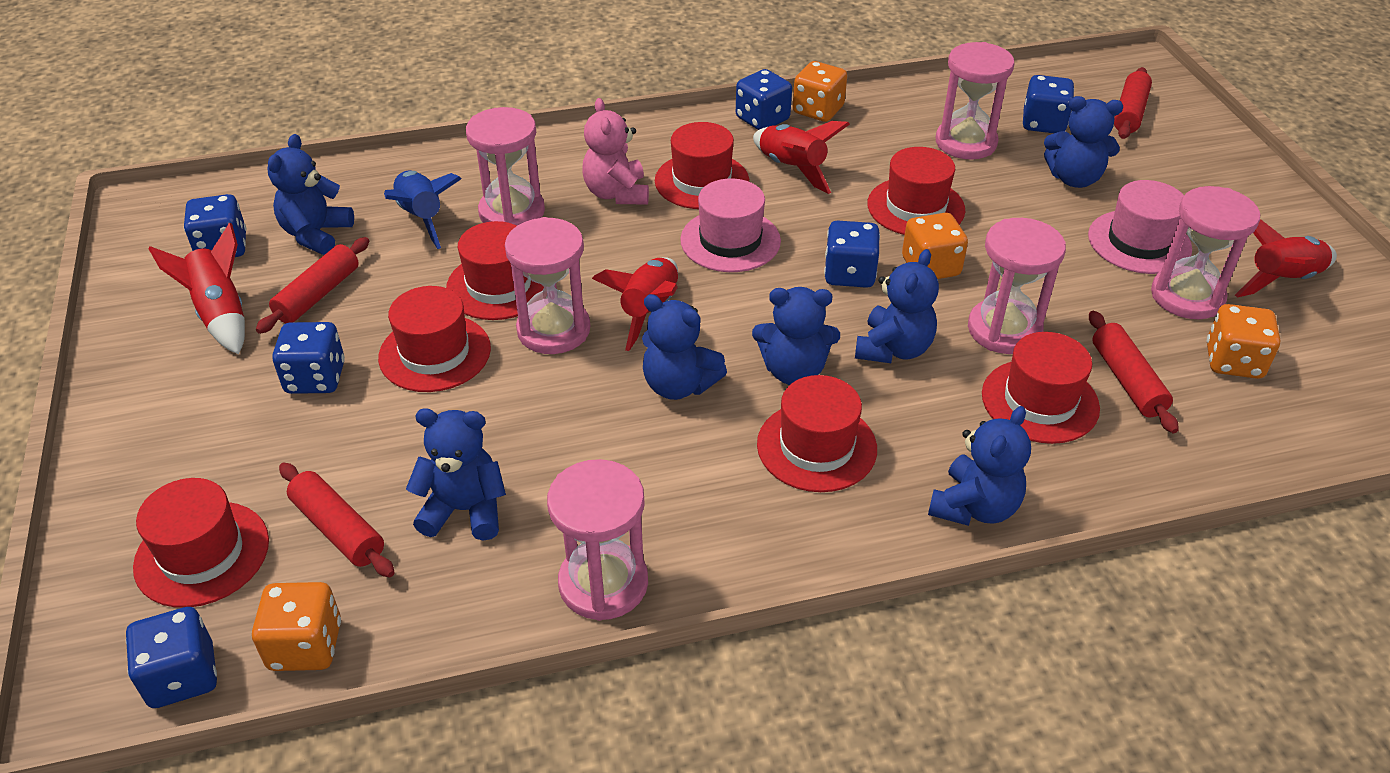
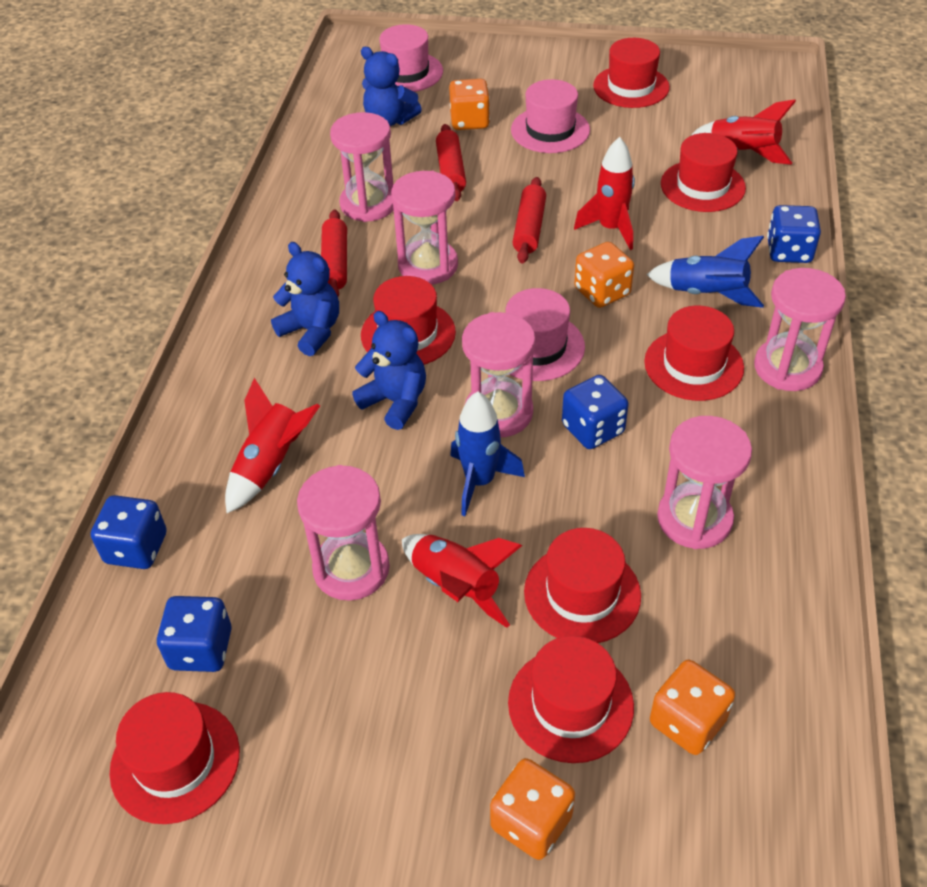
blue dice: 6 -> 4
blue rocket: 1 -> 2
blue teddy bear: 7 -> 3
pink hat: 2 -> 3
pink teddy bear: 1 -> 0
red rolling pin: 4 -> 3

